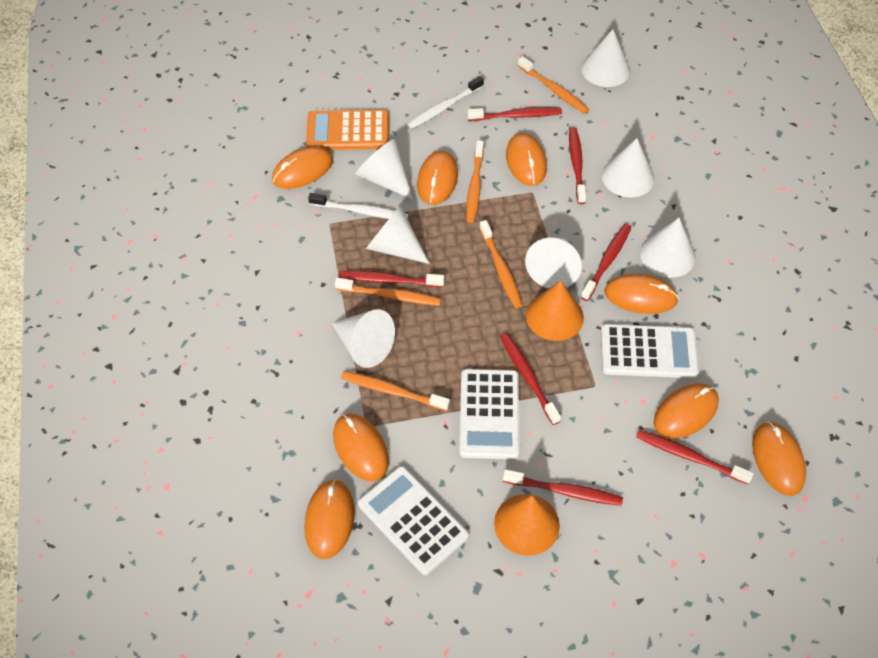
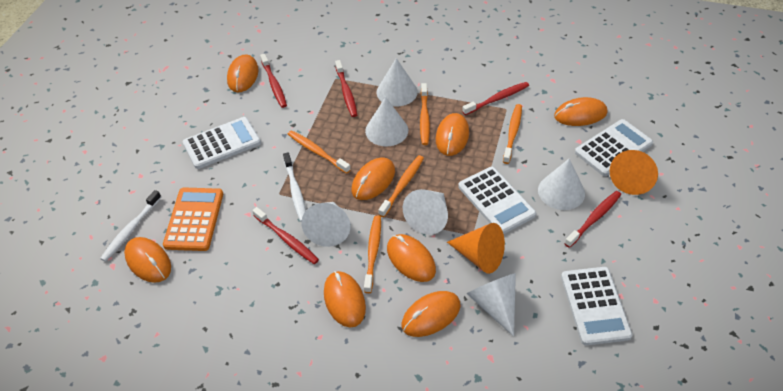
red toothbrush: 7 -> 5
white calculator: 3 -> 4
white cone: 7 -> 6

